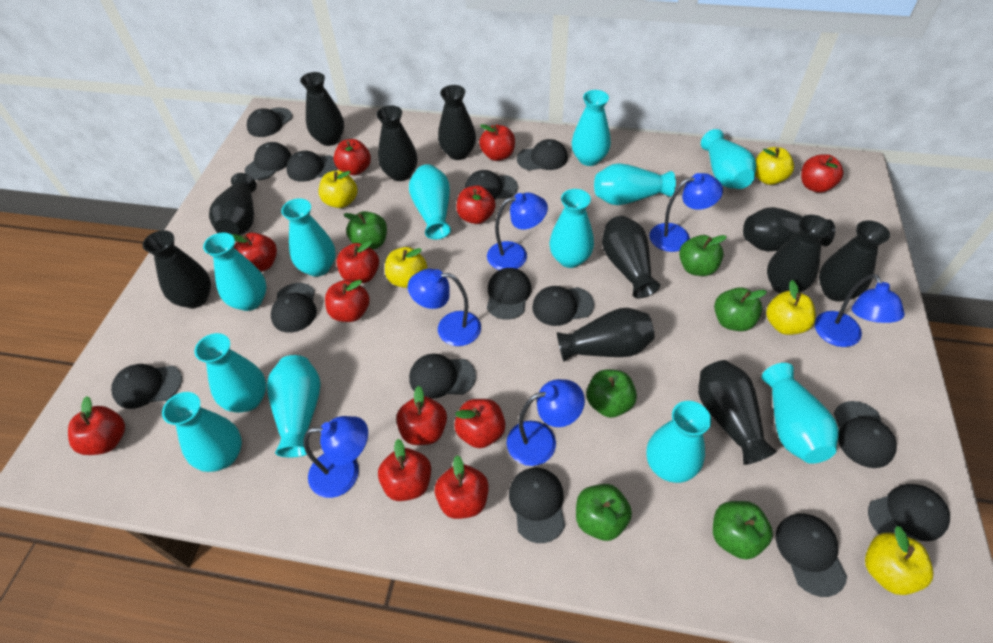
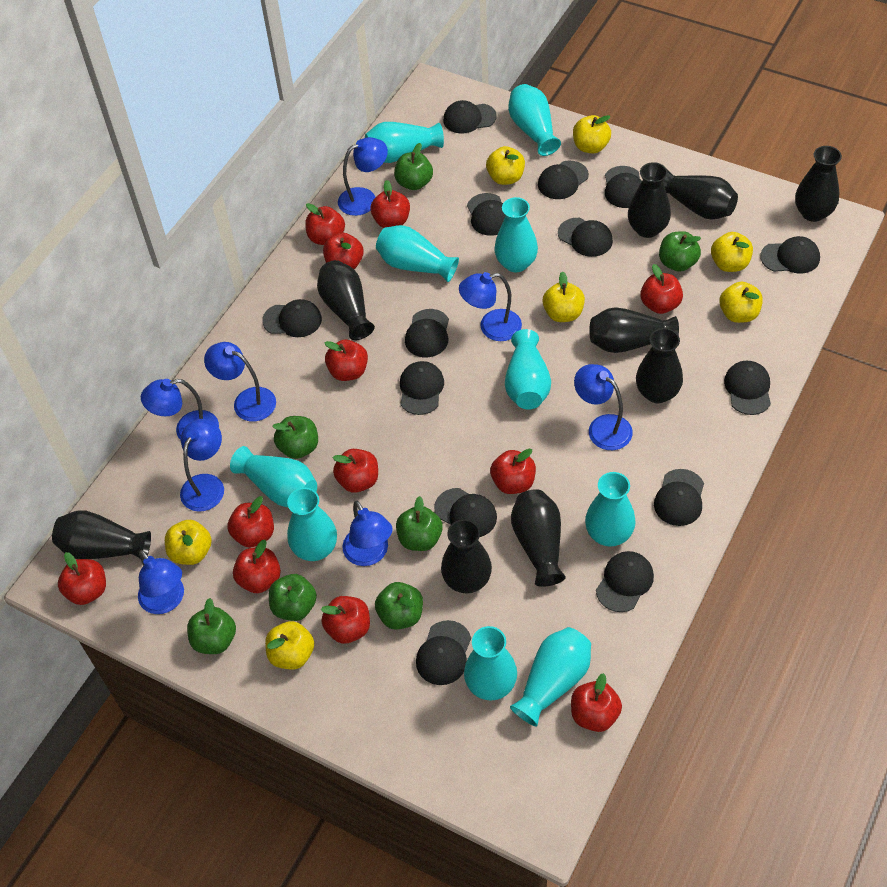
black vase: 11 -> 9
blue lamp: 6 -> 8
green apple: 6 -> 7
turquoise vase: 12 -> 10
yellow apple: 5 -> 7

